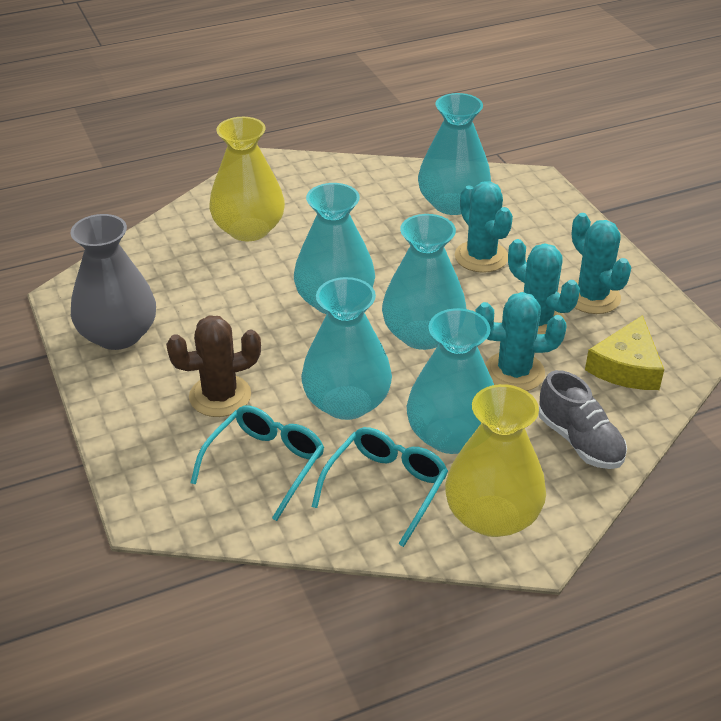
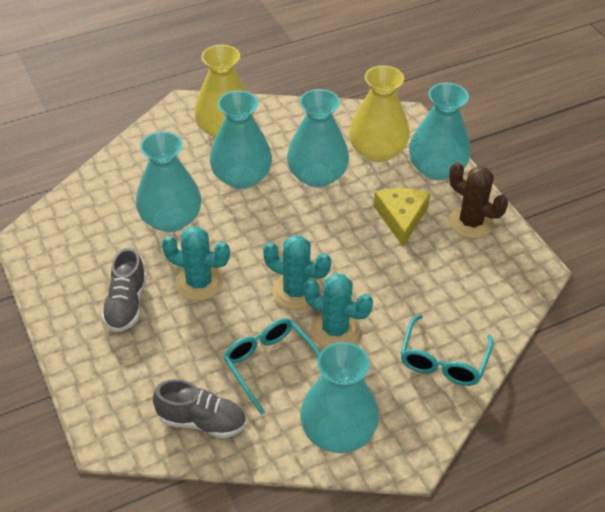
grey shoe: 1 -> 2
grey vase: 1 -> 0
turquoise cactus: 4 -> 3

